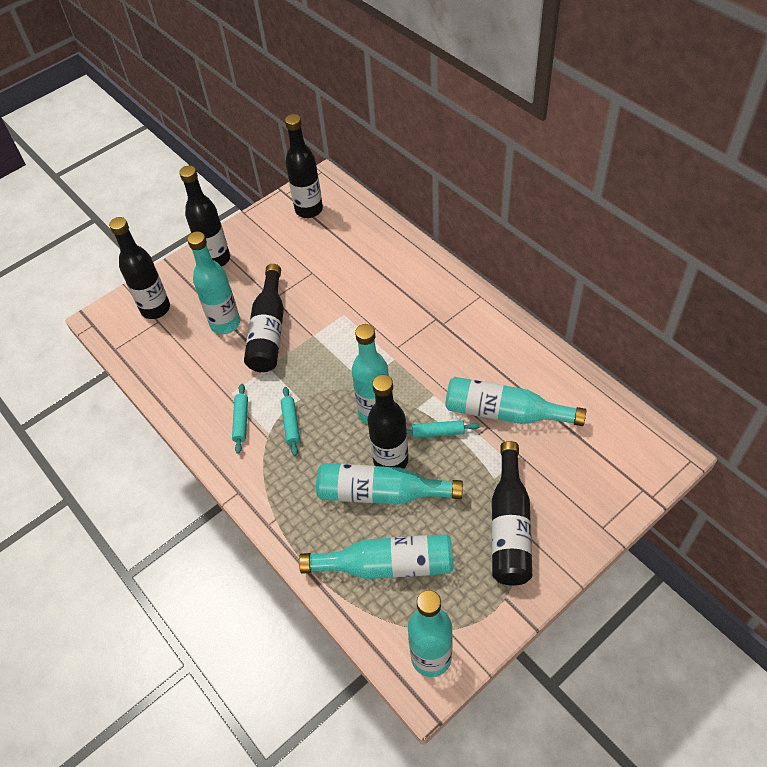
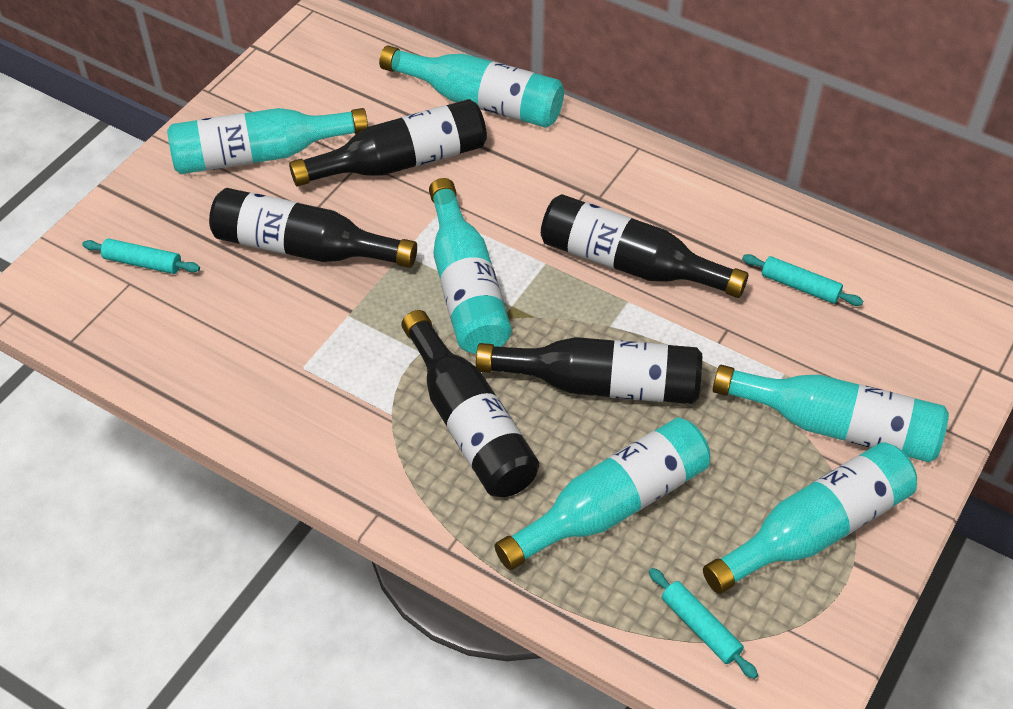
black bottle: 6 -> 5

